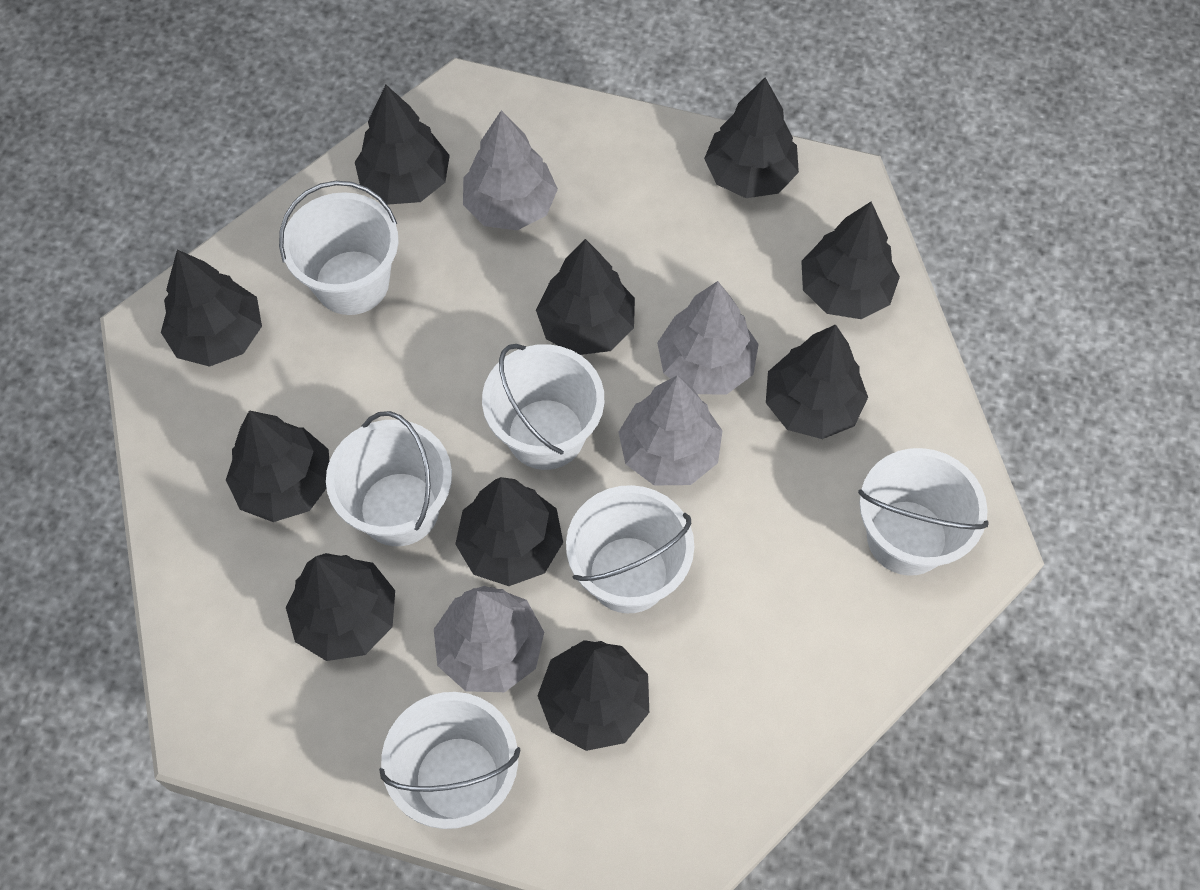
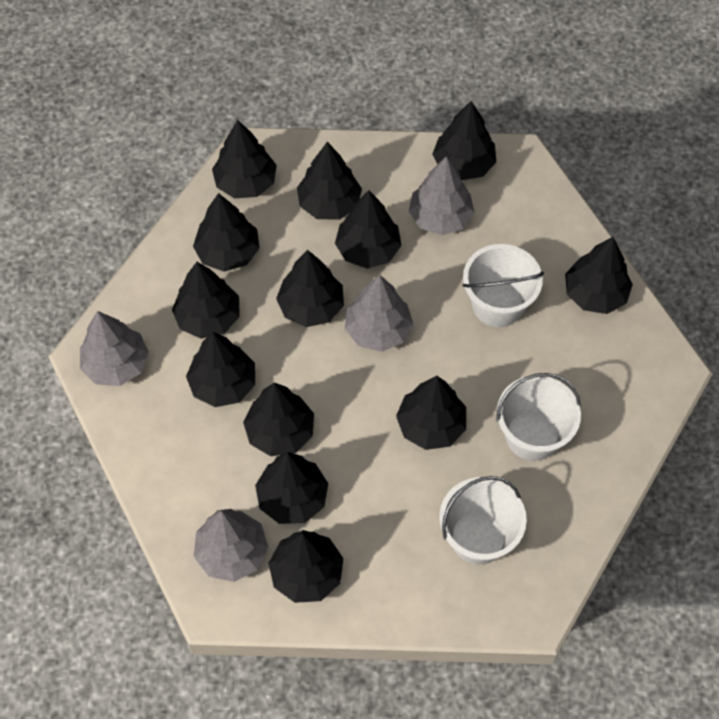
black tree: 10 -> 13
white bucket: 6 -> 3

